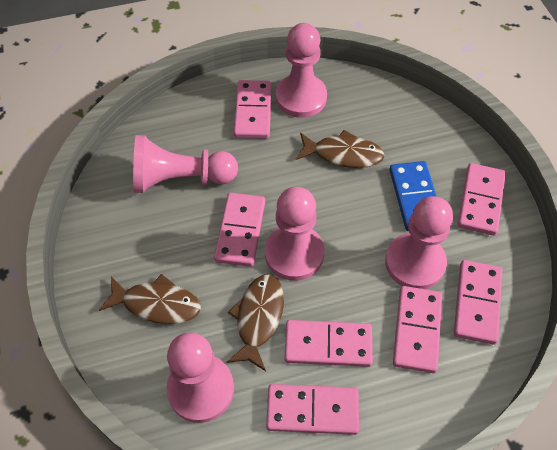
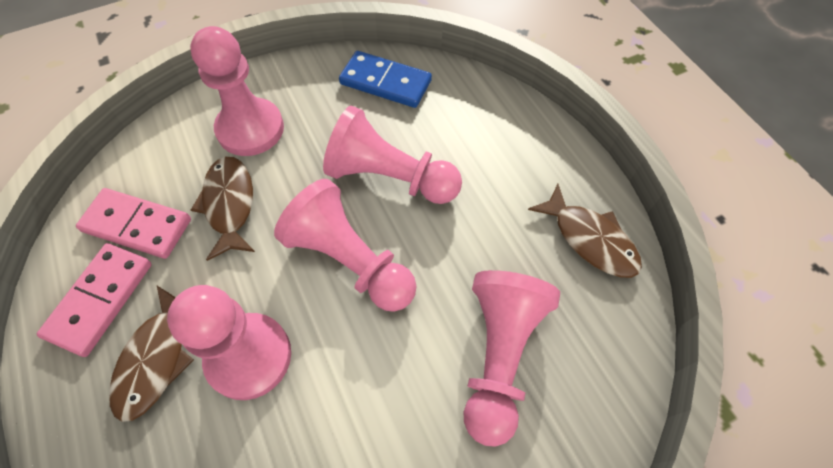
pink domino: 7 -> 2

